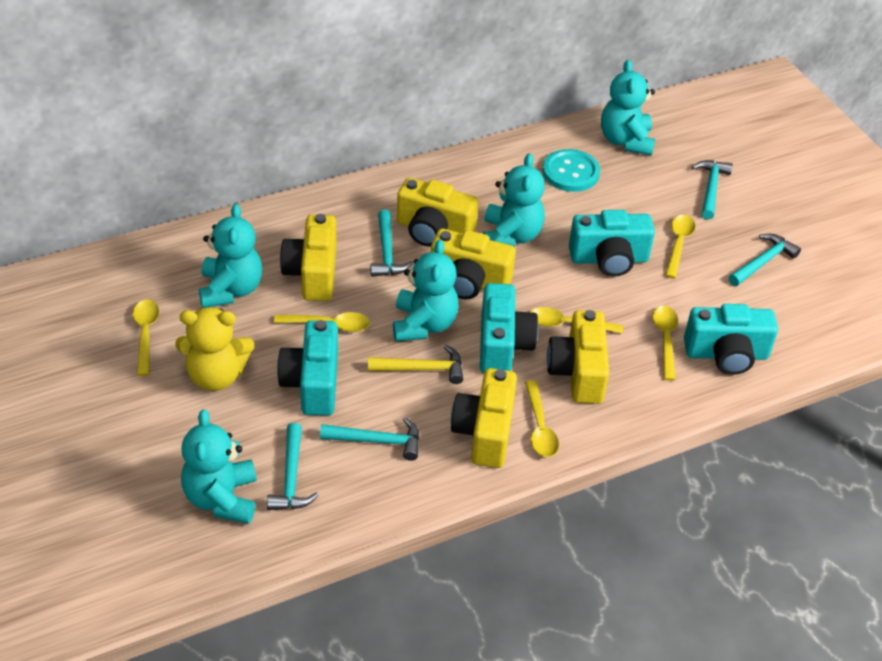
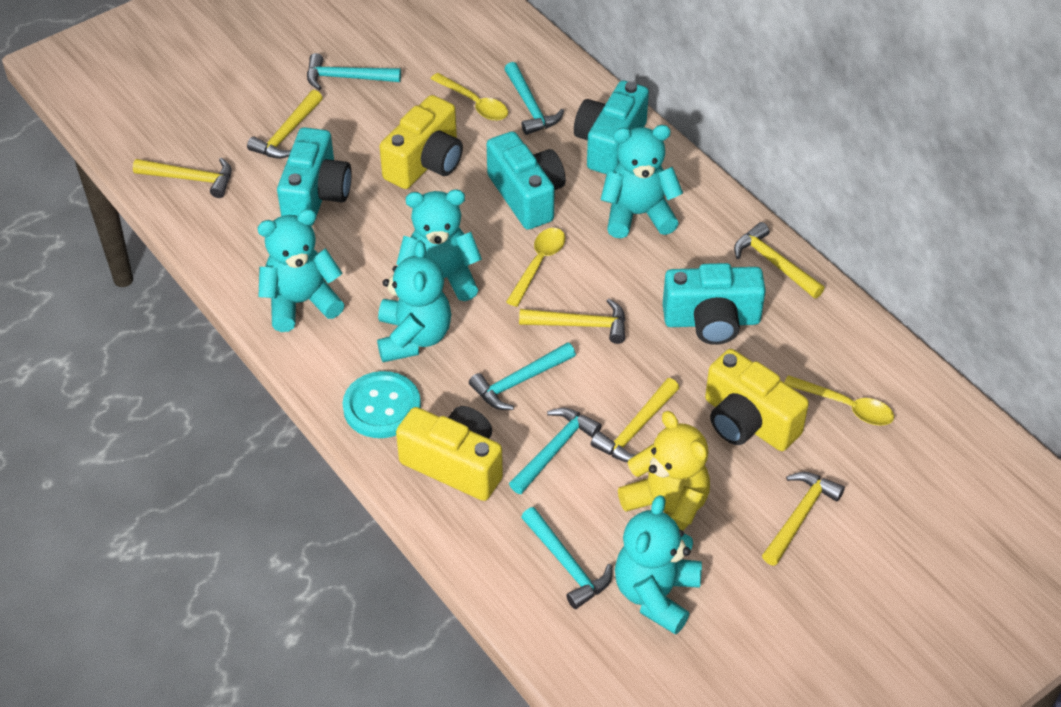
yellow camera: 5 -> 3
yellow hammer: 1 -> 6
yellow spoon: 6 -> 3

